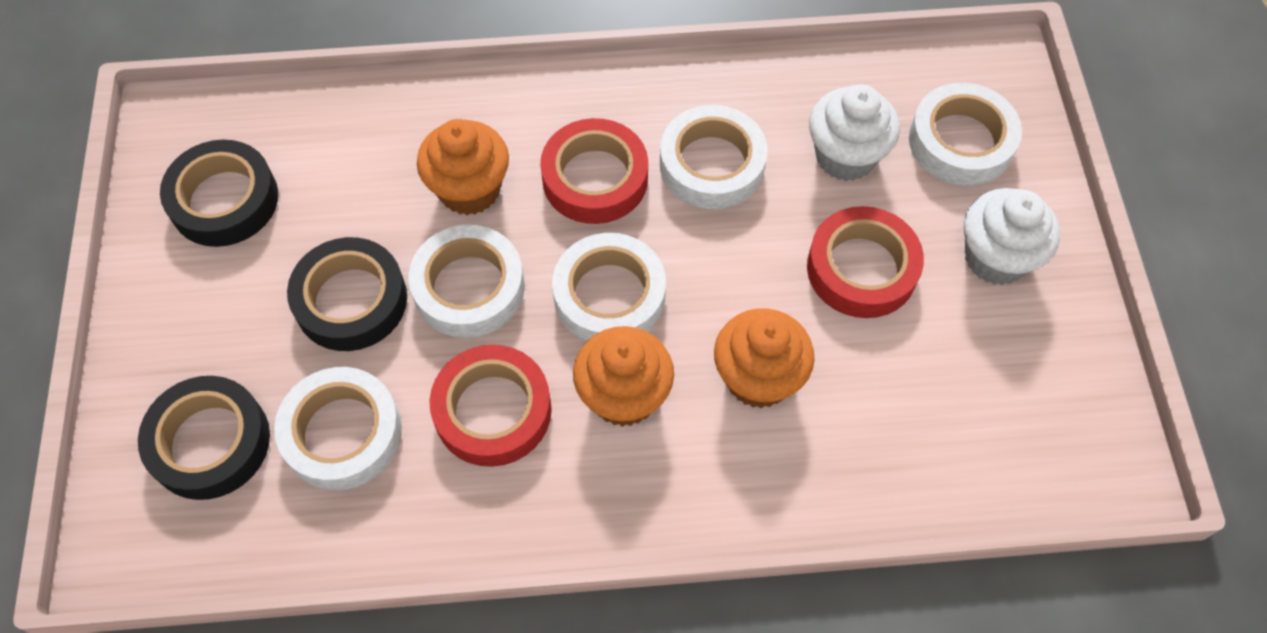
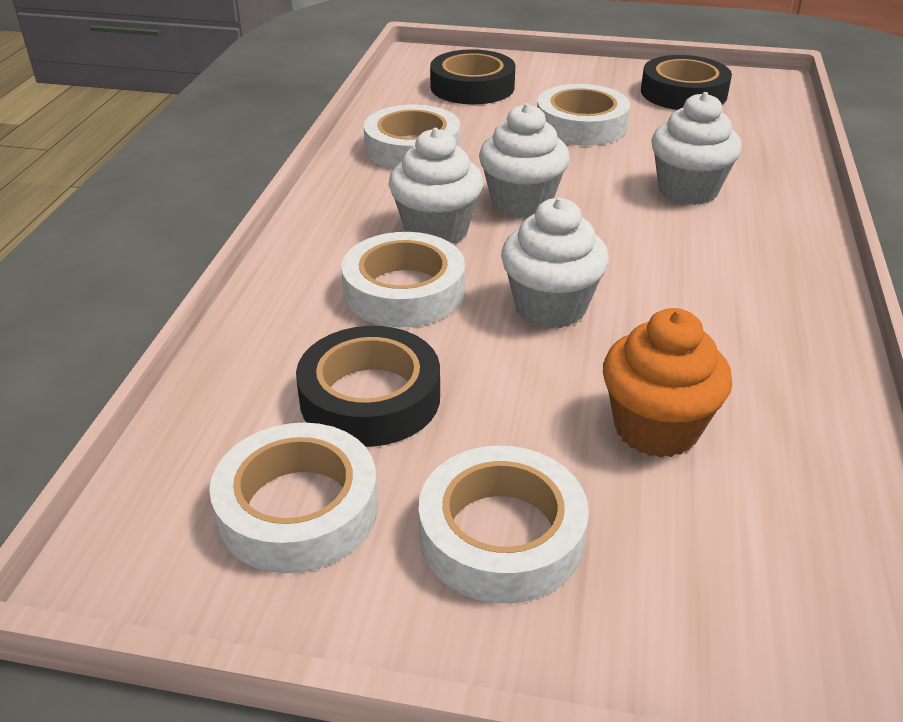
orange cupcake: 3 -> 1
red tape: 3 -> 0
white cupcake: 2 -> 4

